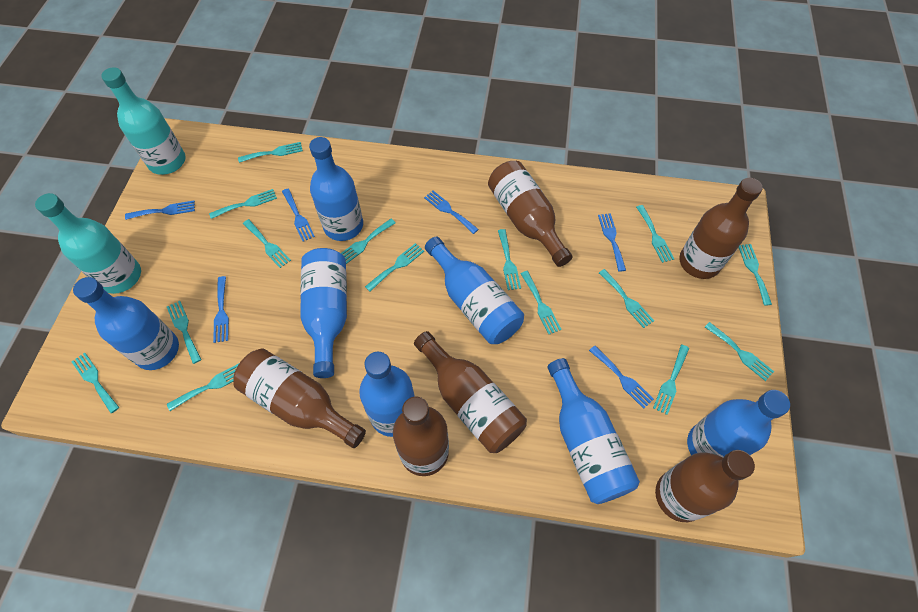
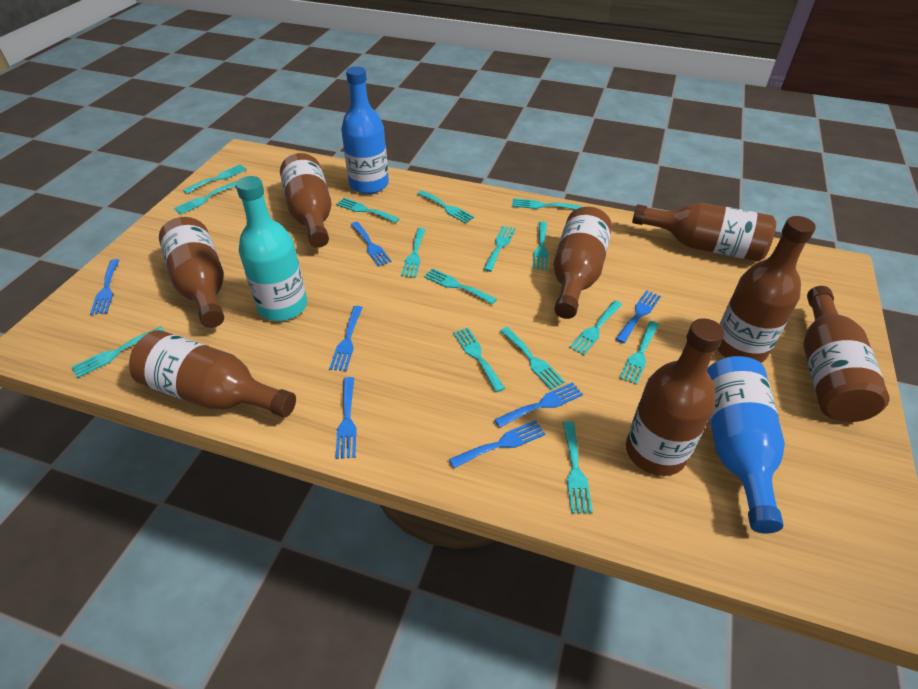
blue bottle: 7 -> 2
blue fork: 6 -> 7
brown bottle: 6 -> 8
turquoise bottle: 2 -> 1

